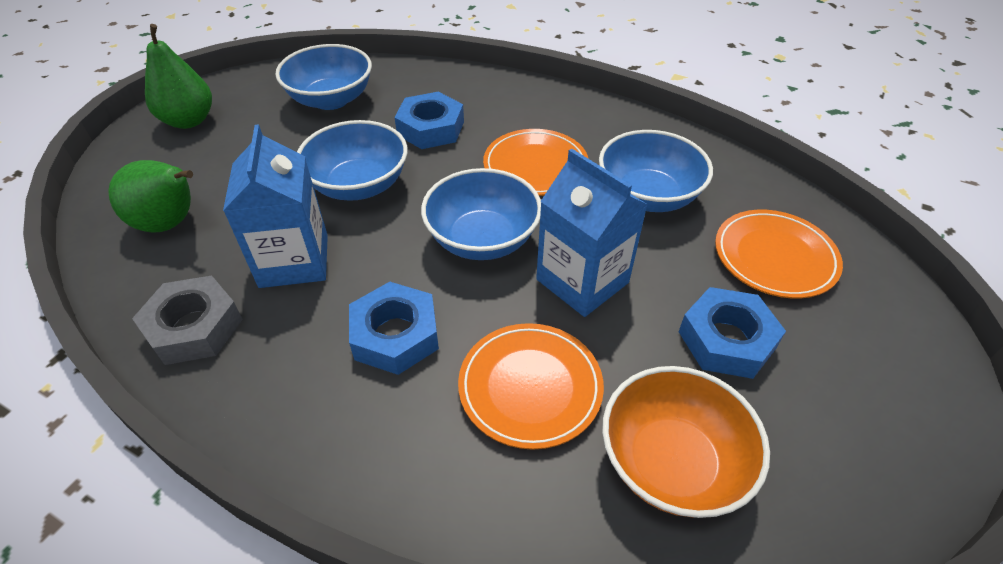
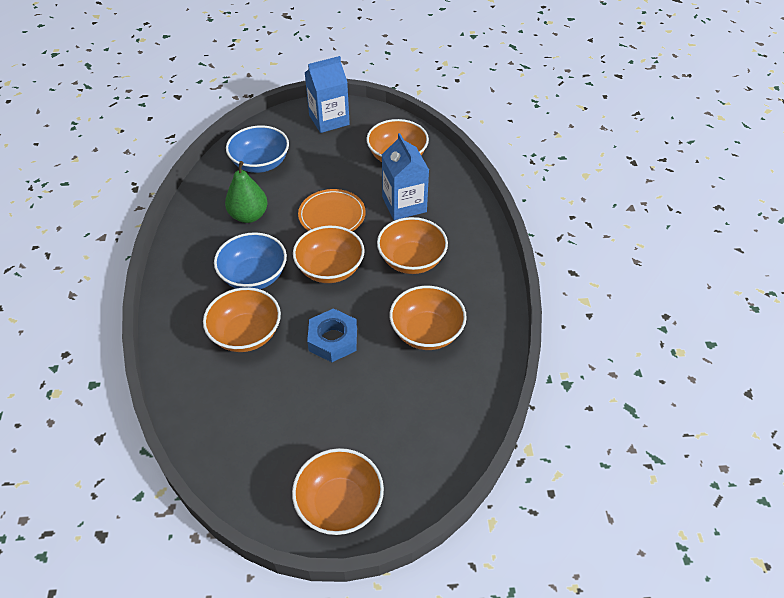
blue bowl: 4 -> 2
blue nut: 3 -> 1
green pear: 2 -> 1
grey nut: 1 -> 0
orange bowl: 1 -> 6
orange plate: 3 -> 1

